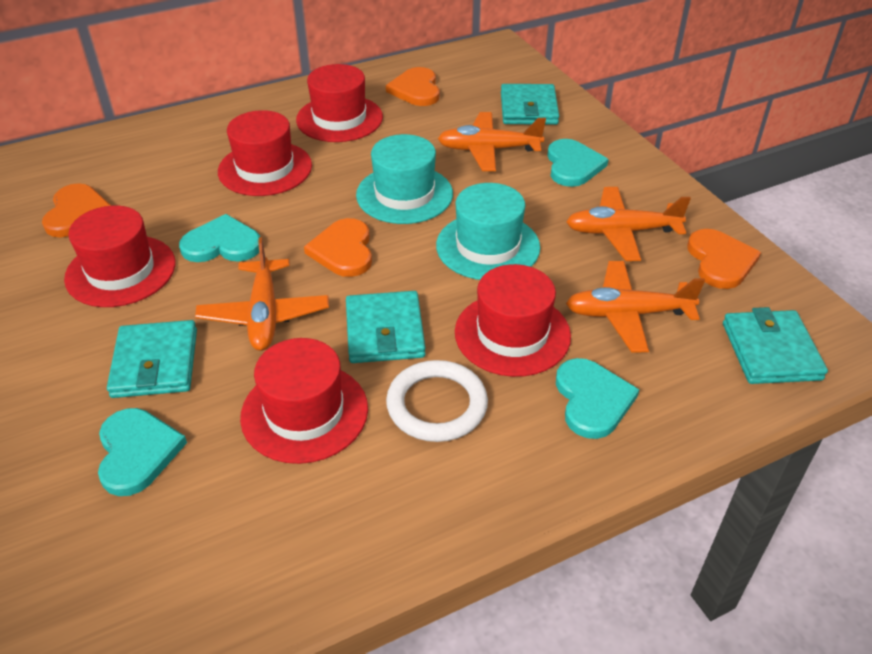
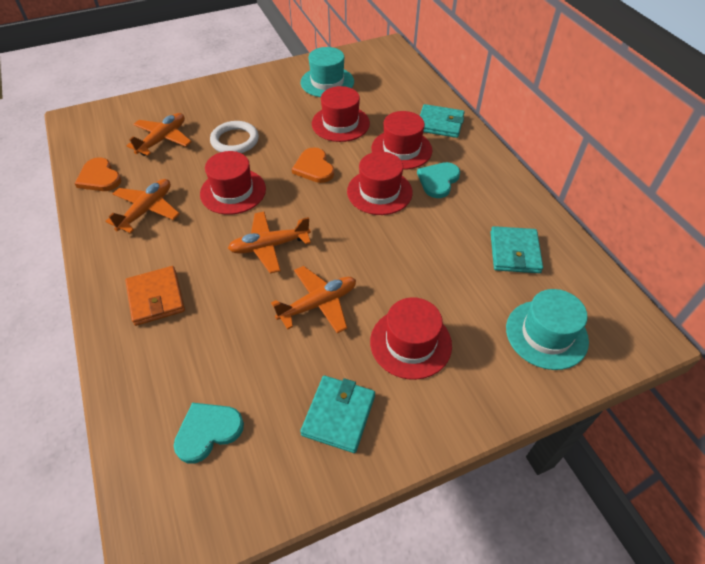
orange heart: 4 -> 2
orange wallet: 0 -> 1
turquoise heart: 4 -> 2
turquoise wallet: 4 -> 3

